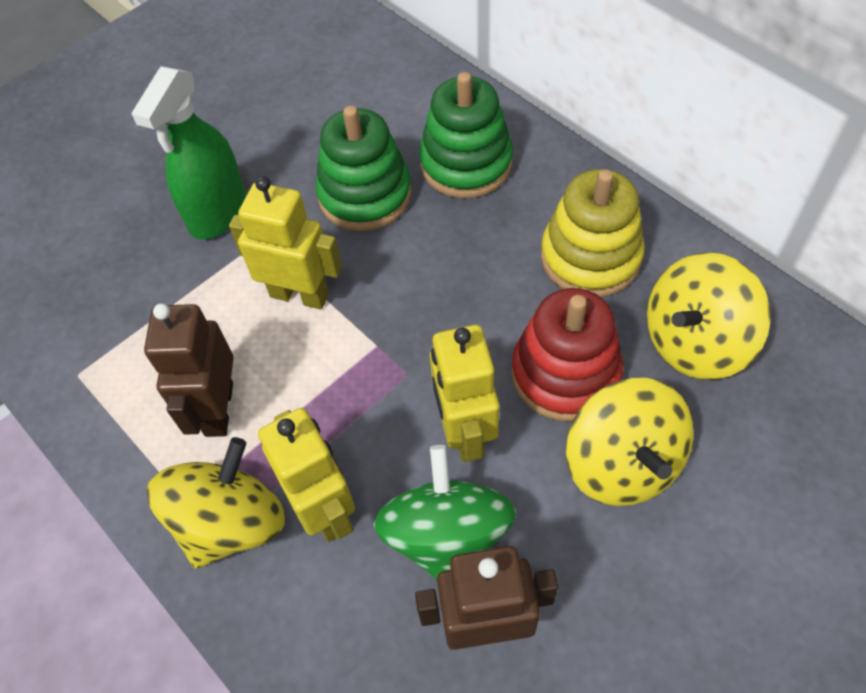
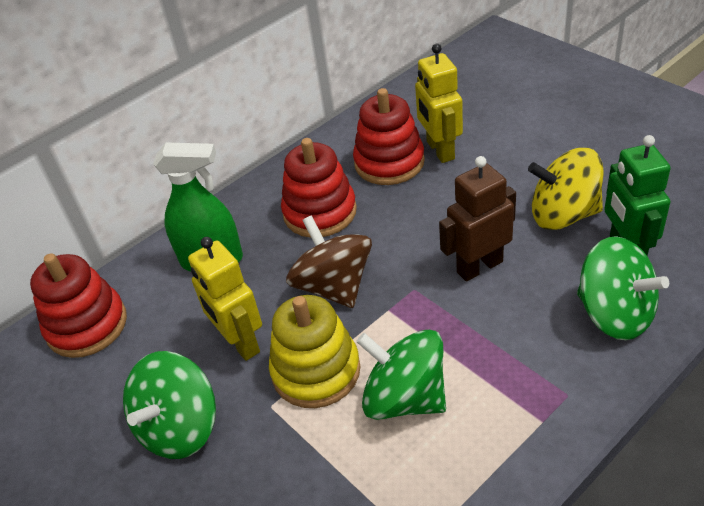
brown robot: 2 -> 1
brown spinning top: 0 -> 1
green robot: 0 -> 1
green spinning top: 1 -> 3
green stacking toy: 2 -> 0
red stacking toy: 1 -> 3
yellow robot: 3 -> 2
yellow spinning top: 3 -> 1

